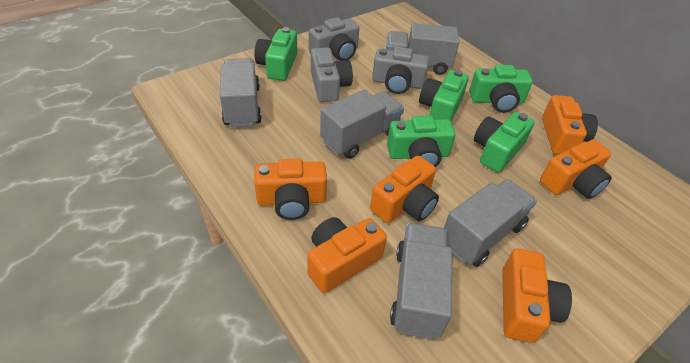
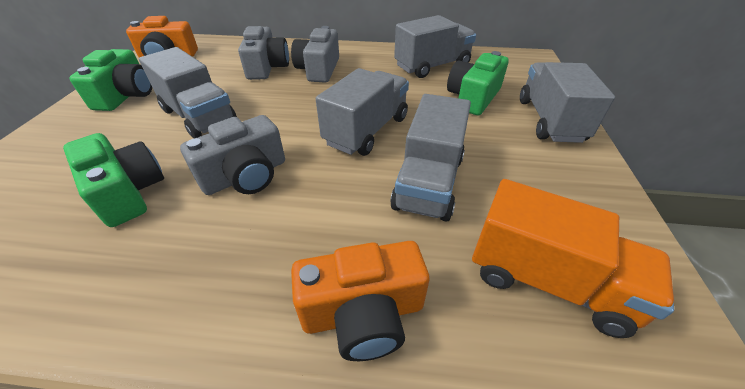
green camera: 5 -> 3
orange camera: 6 -> 2
orange truck: 0 -> 1

